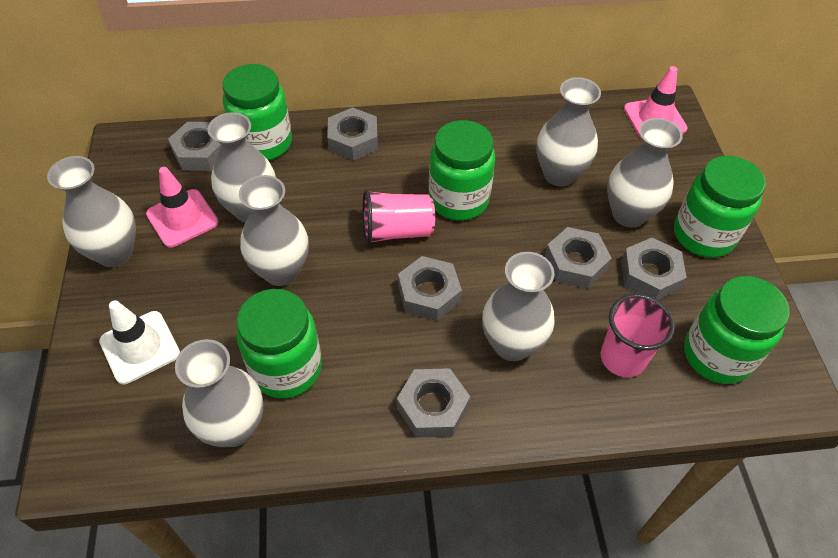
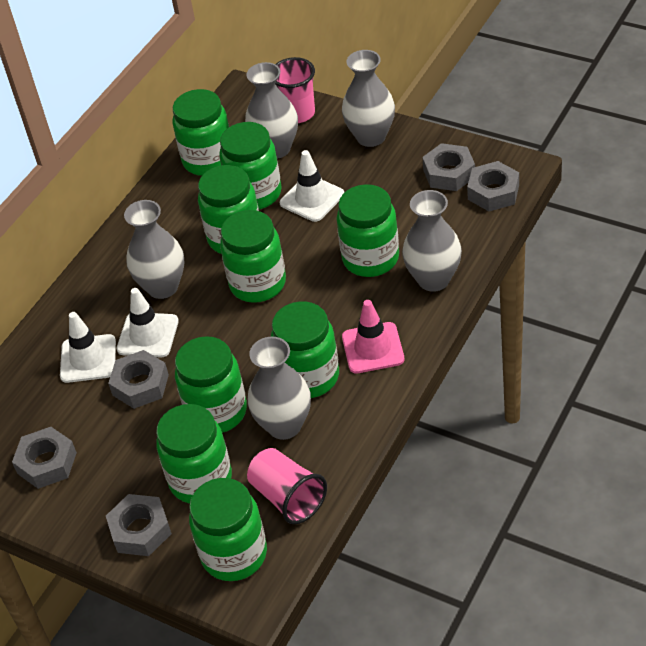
green jar: 5 -> 9
grey nut: 6 -> 5
grey vase: 7 -> 5
pink traffic cone: 2 -> 1
white traffic cone: 1 -> 3

